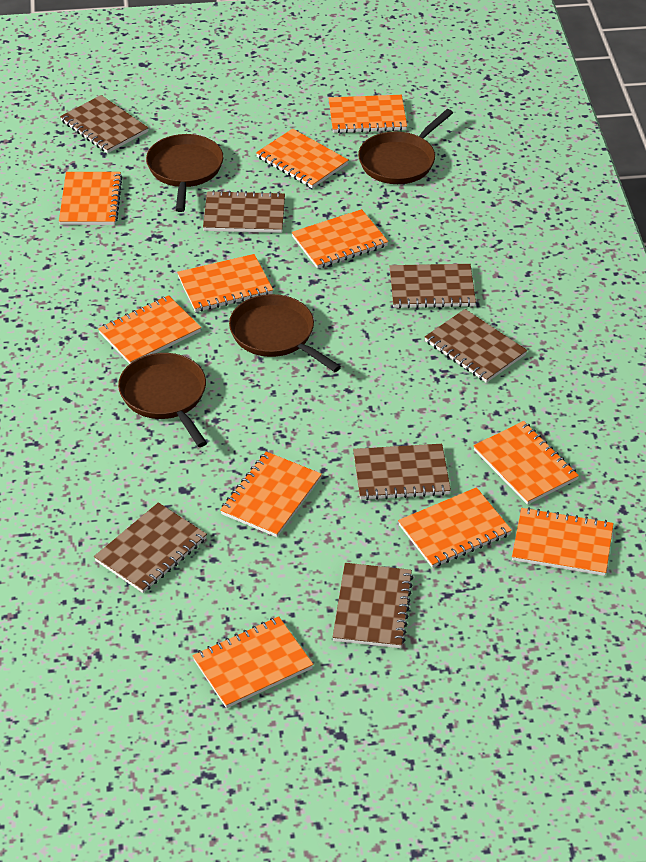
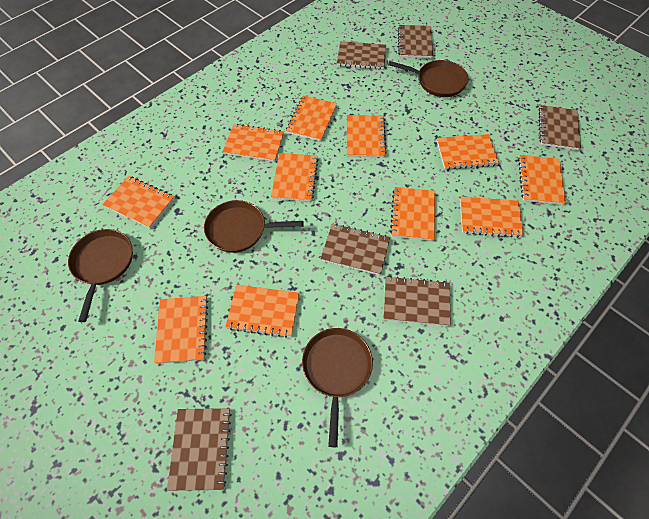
brown notebook: 7 -> 6

